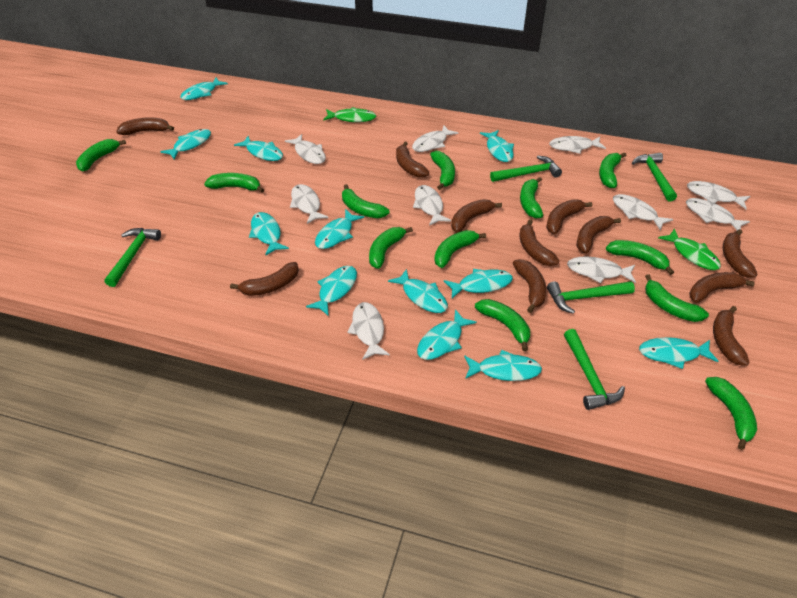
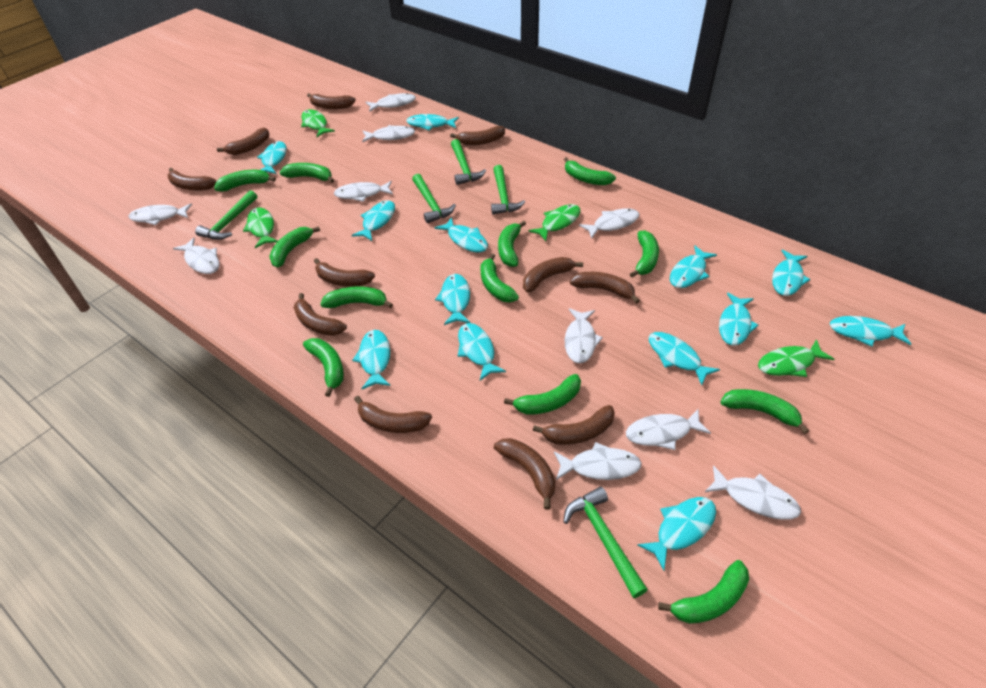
green fish: 2 -> 4
turquoise fish: 12 -> 13

